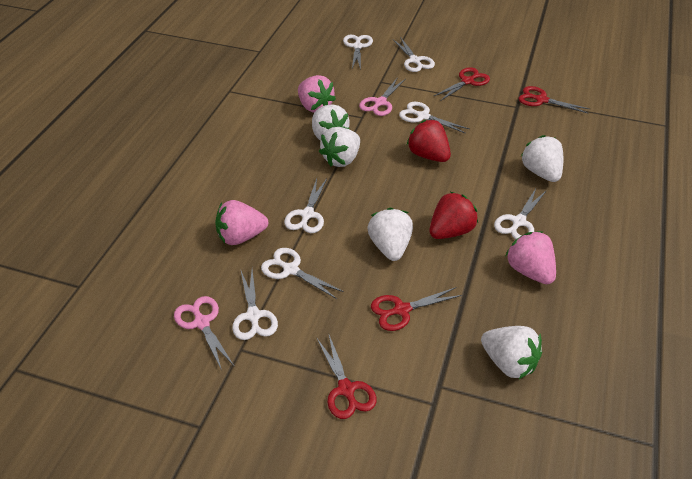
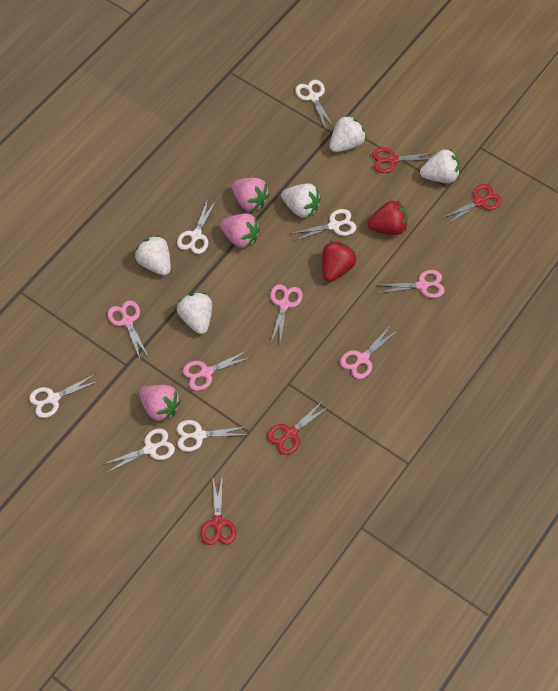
pink scissors: 2 -> 5
white scissors: 7 -> 6

